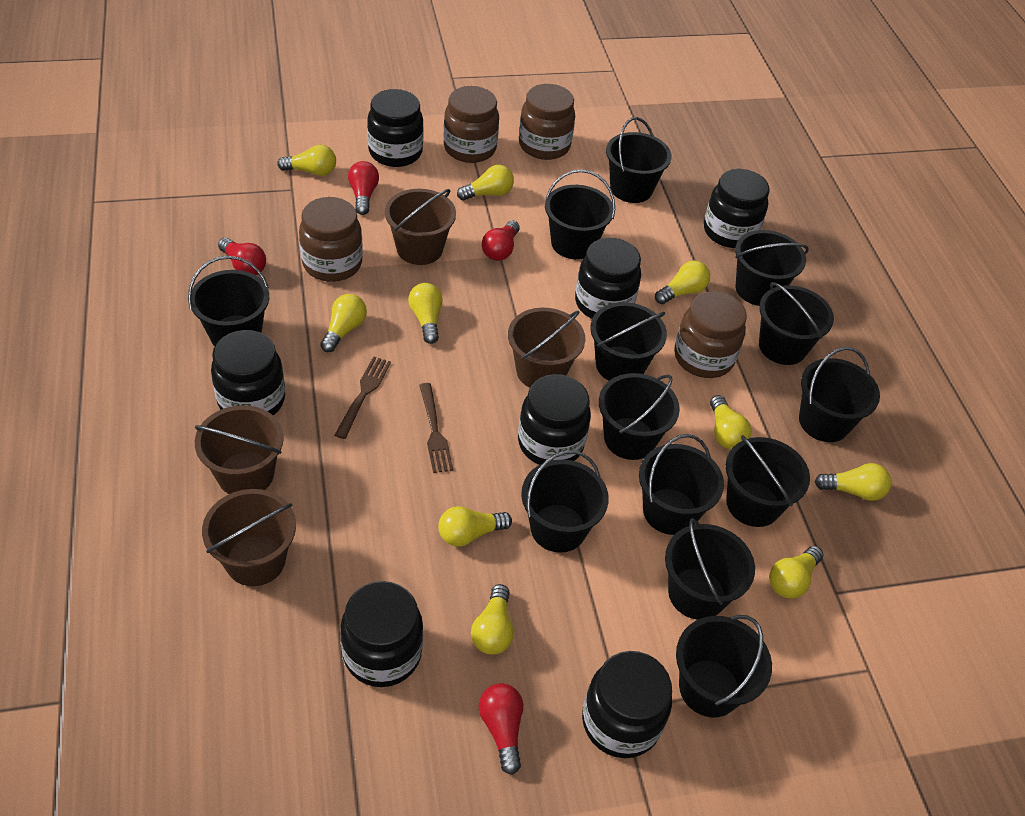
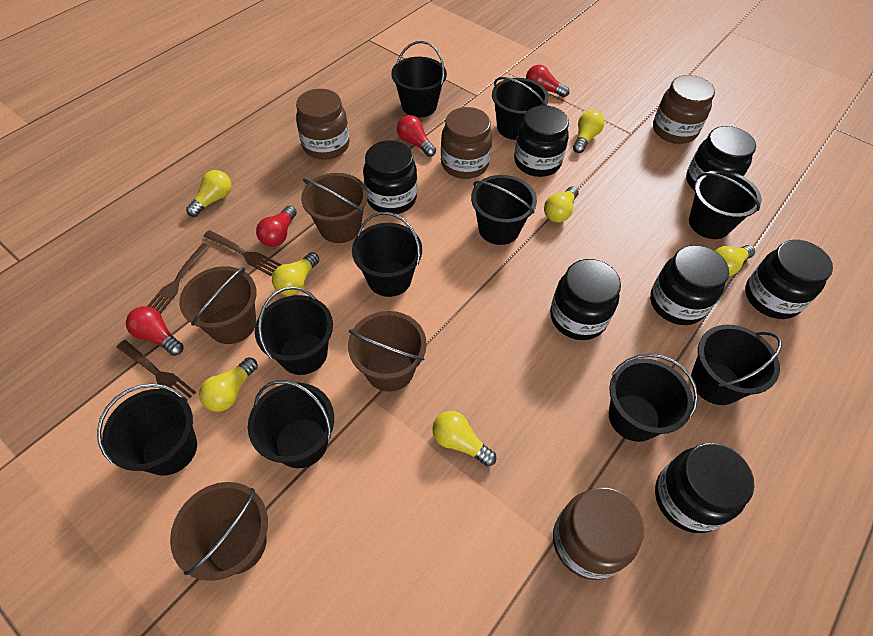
black bucket: 13 -> 10
brown fork: 2 -> 3
yellow light bulb: 10 -> 7

